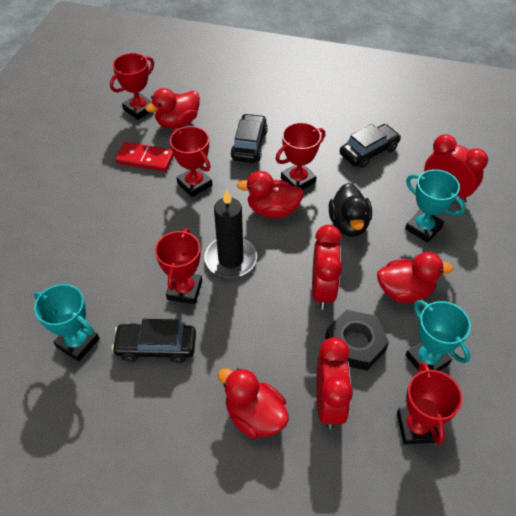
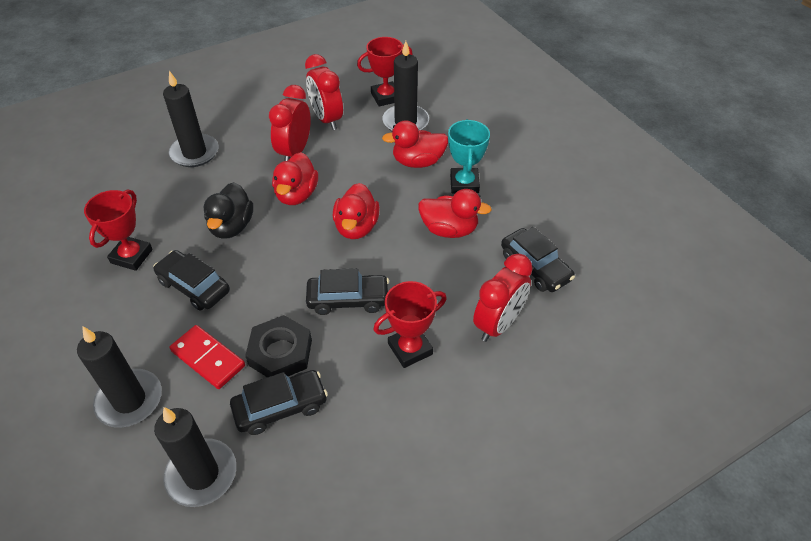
black candle: 1 -> 4
black car: 3 -> 4
red trophy: 5 -> 3
turquoise trophy: 3 -> 1

